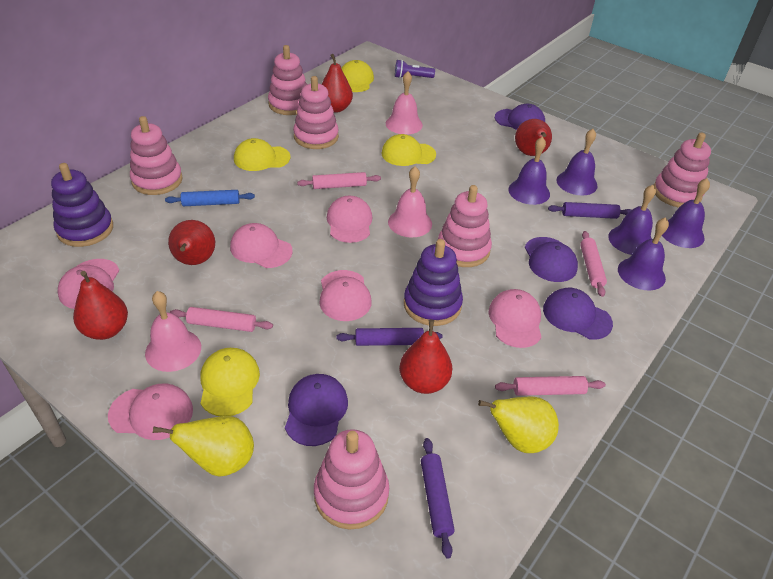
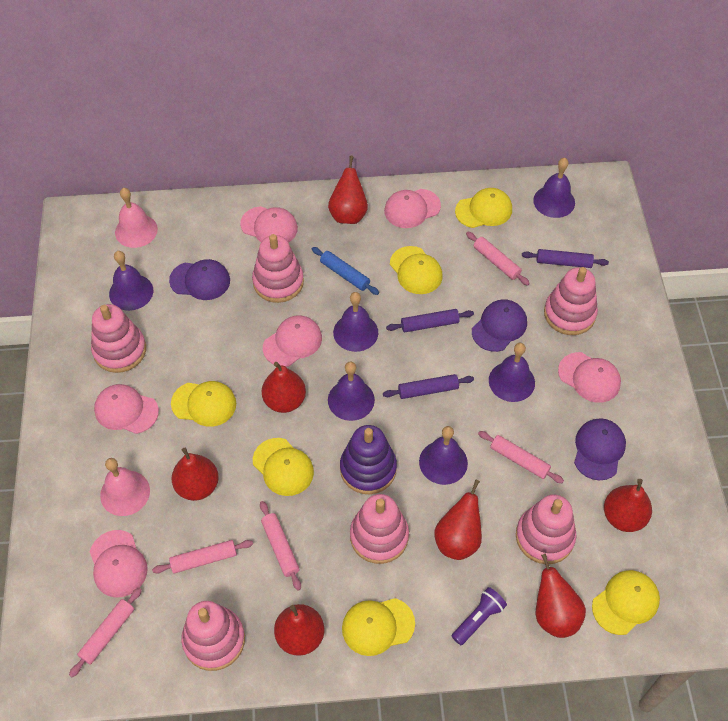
pink bell: 3 -> 2
pink rolling pin: 4 -> 5
purple bell: 5 -> 6
purple cap: 4 -> 3
purple stacking toy: 2 -> 1
red pear: 5 -> 7
yellow cap: 4 -> 6
yellow pear: 2 -> 0

